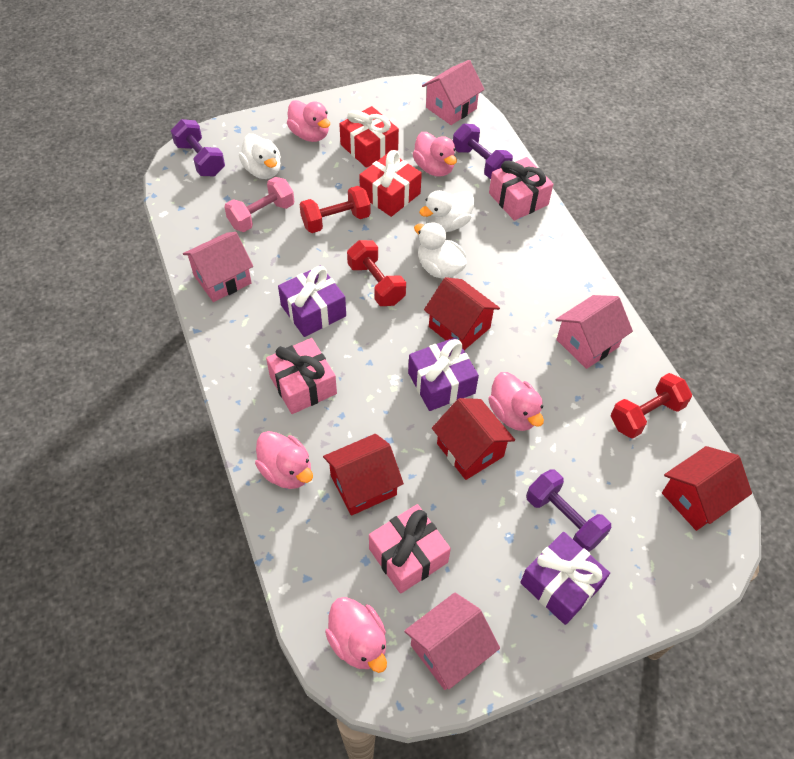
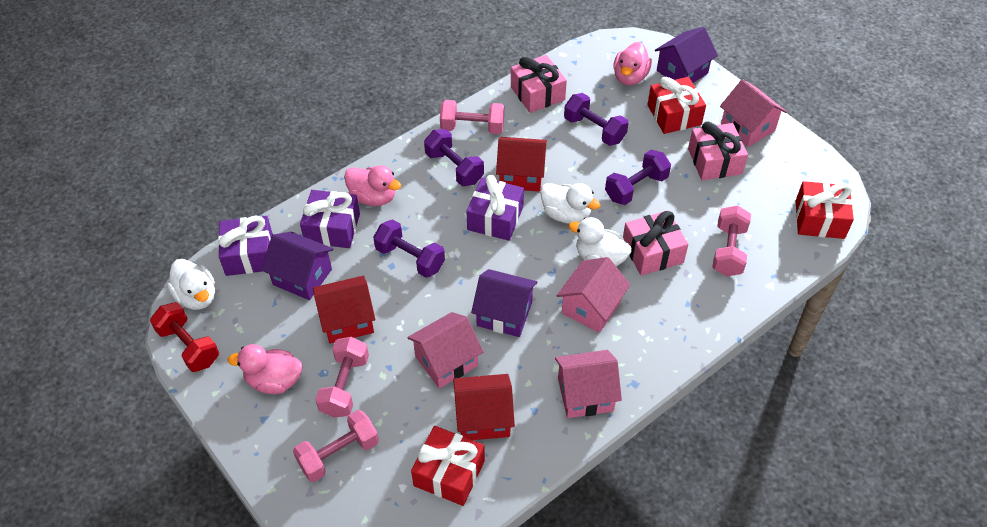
pink duck: 5 -> 3
pink dumbbell: 1 -> 4
purple dumbbell: 3 -> 4
purple house: 0 -> 3
red dumbbell: 3 -> 1
red gift: 2 -> 3
red house: 4 -> 3

